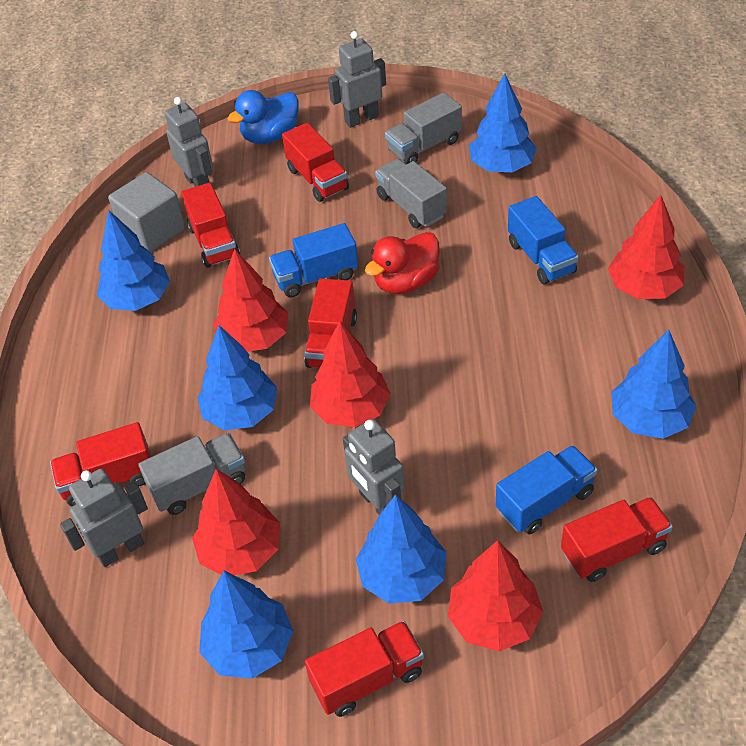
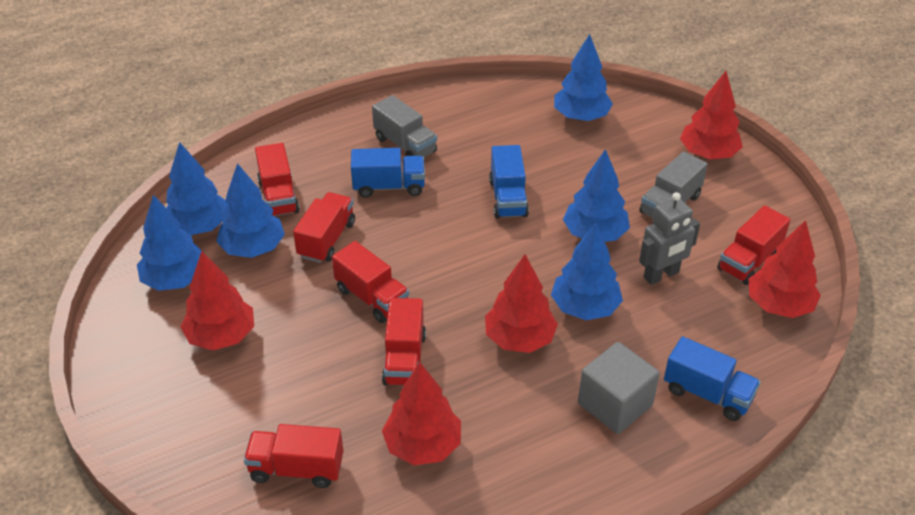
blue duck: 1 -> 0
grey robot: 4 -> 1
grey truck: 3 -> 2
red duck: 1 -> 0

